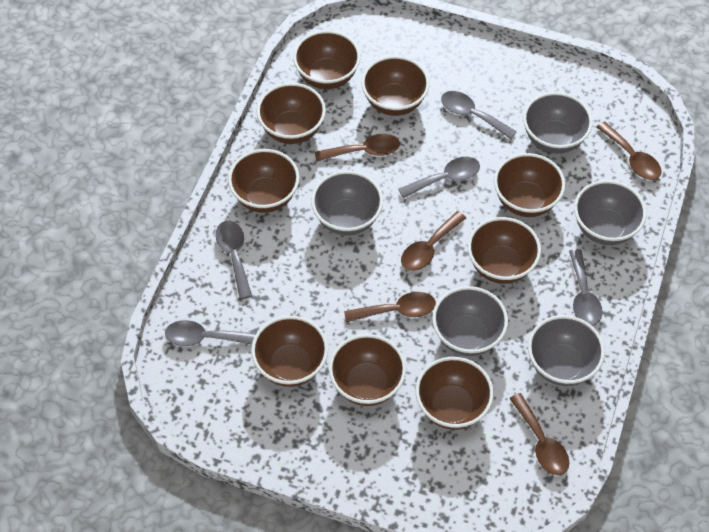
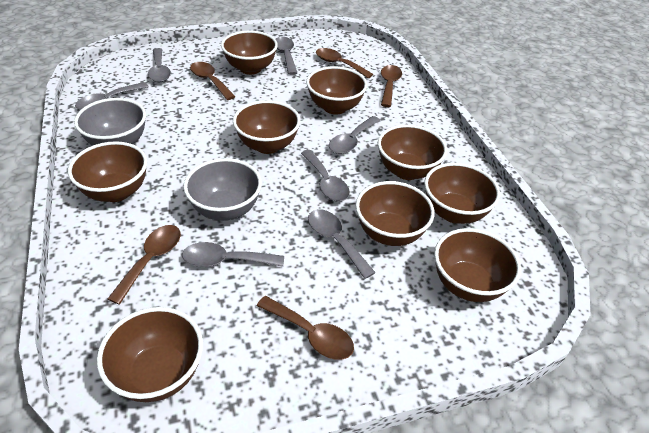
grey bowl: 5 -> 2
grey spoon: 5 -> 7

